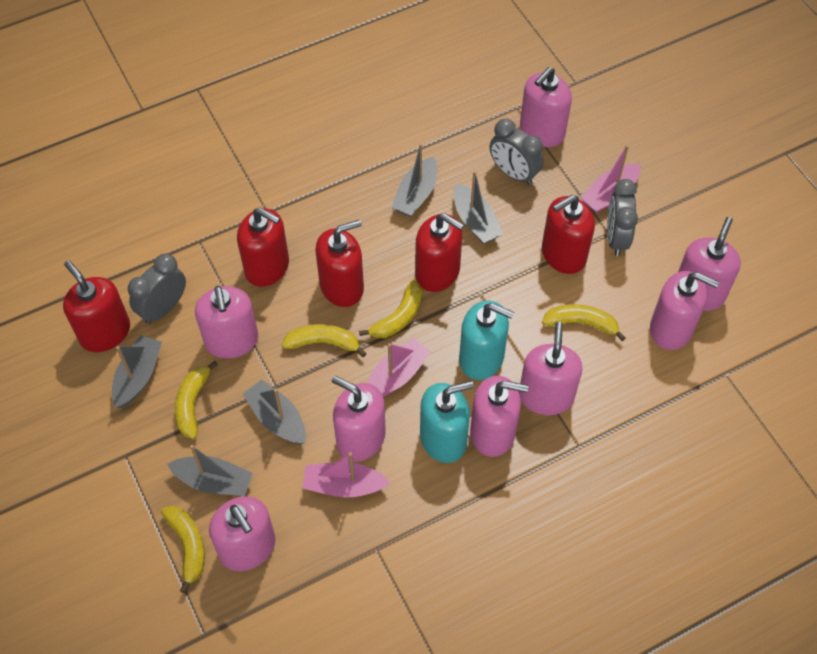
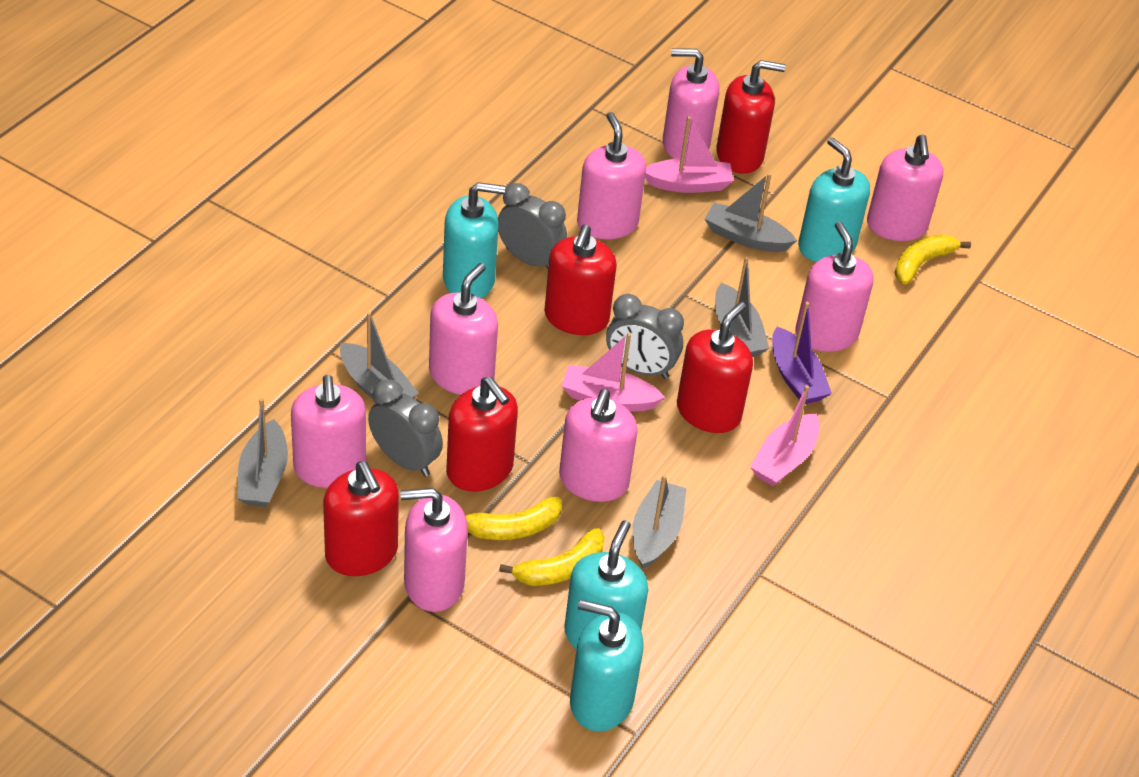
purple boat: 0 -> 1
turquoise soap dispenser: 2 -> 4
yellow banana: 5 -> 3

